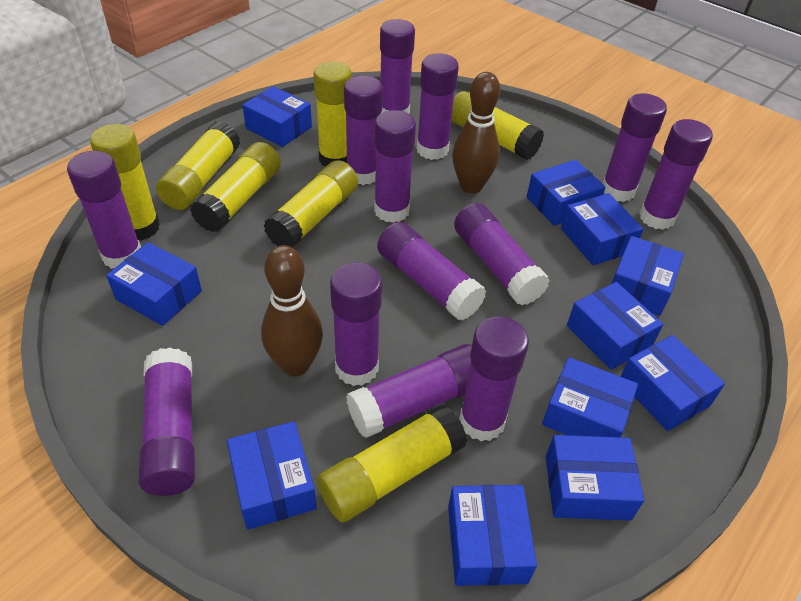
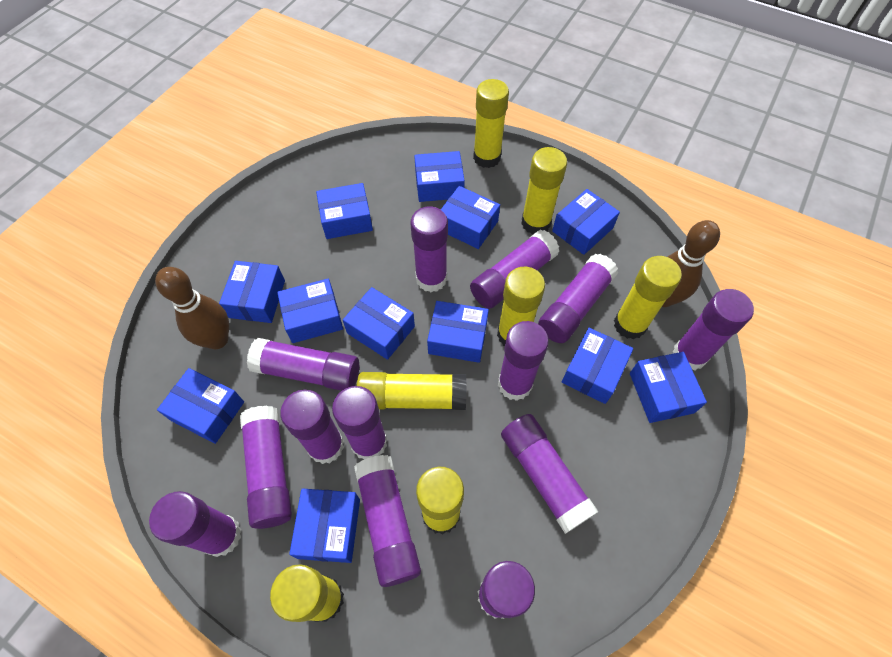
blue box: 11 -> 12

